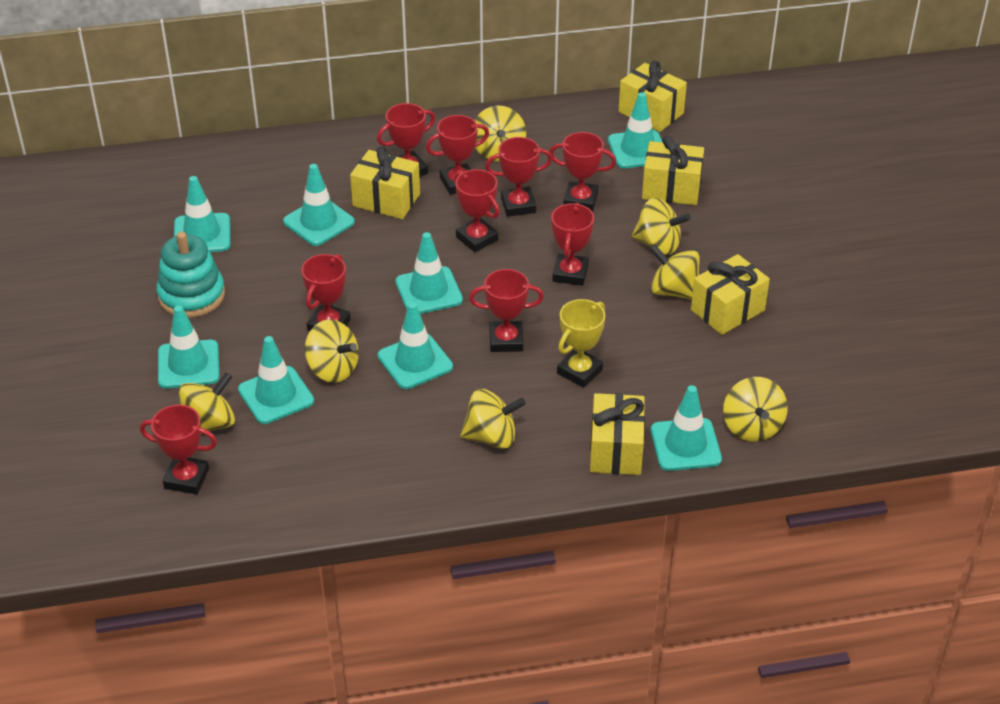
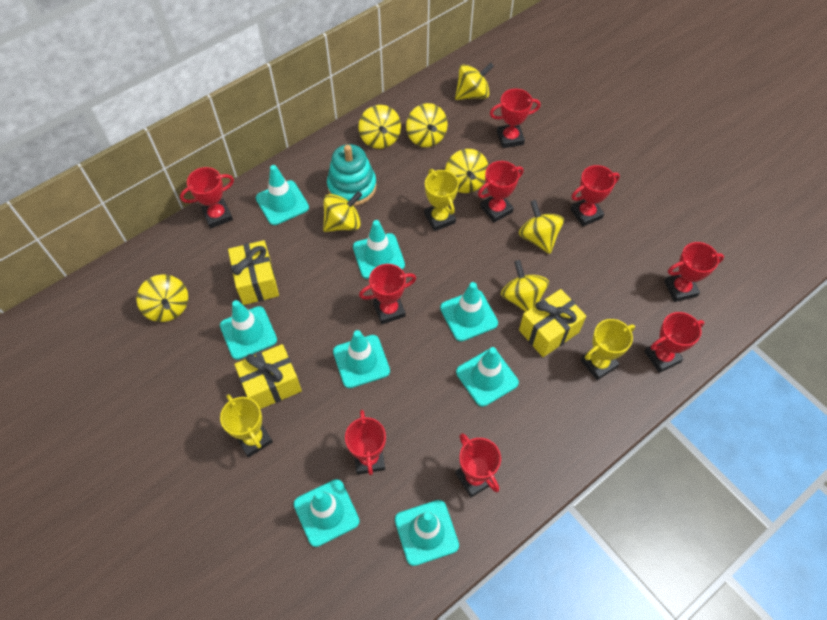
yellow gift: 5 -> 3
yellow spinning top: 7 -> 8
yellow trophy: 1 -> 3

